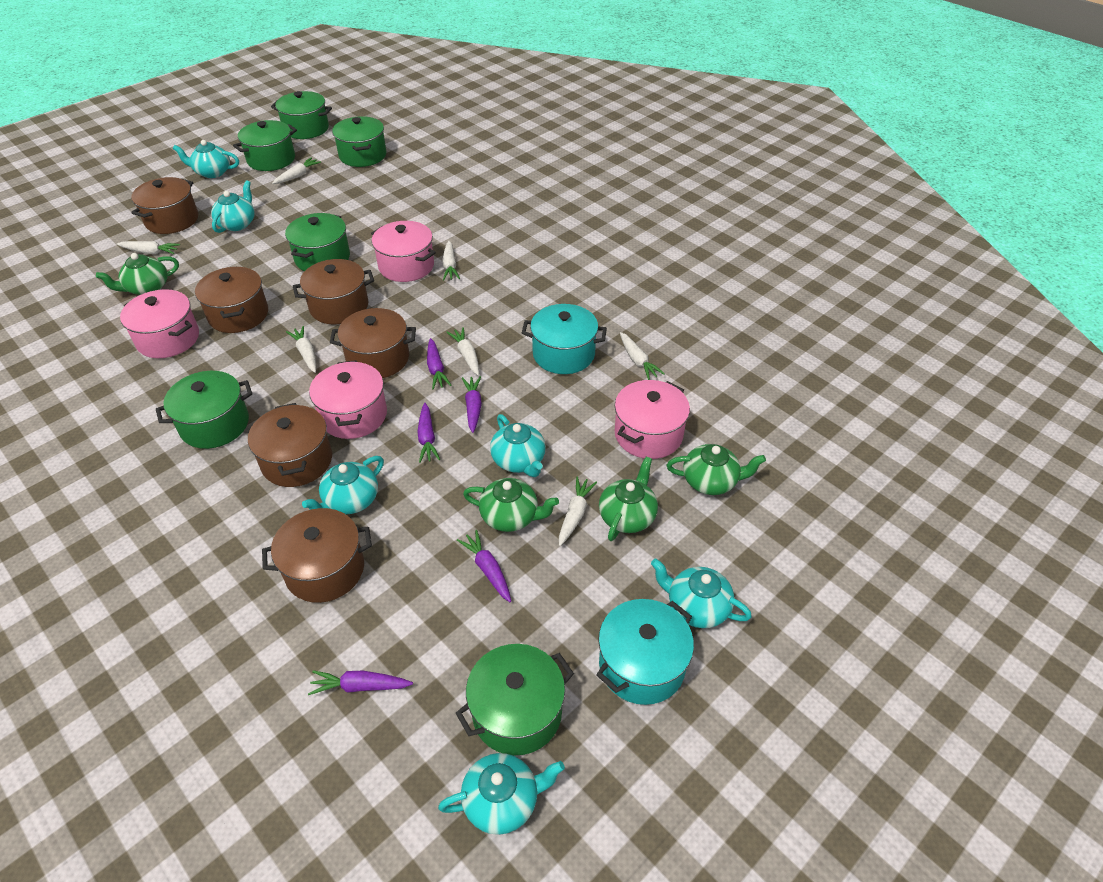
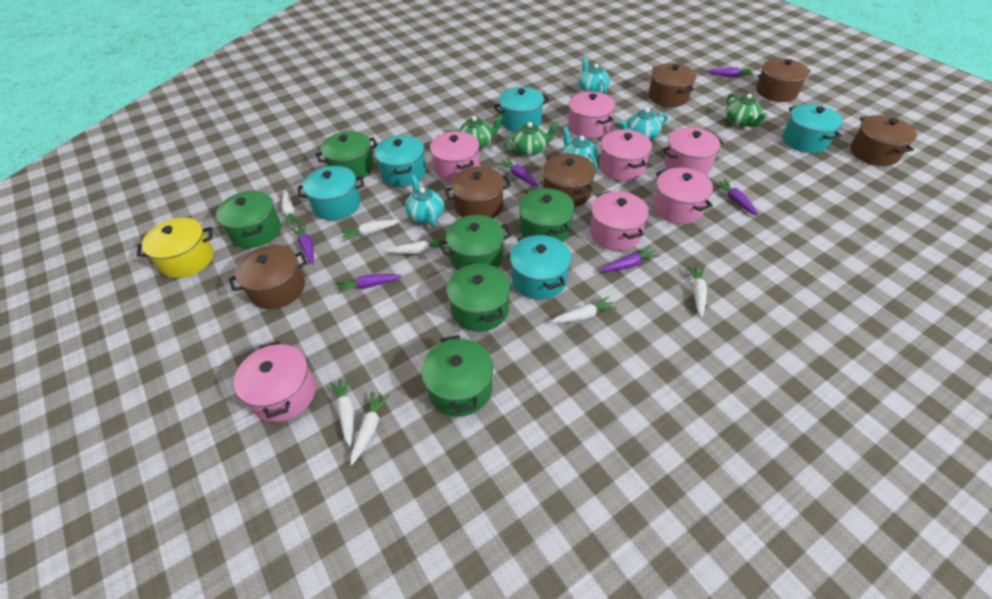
green teapot: 4 -> 3
pink pot: 4 -> 7
purple carrot: 5 -> 6
turquoise pot: 2 -> 5
turquoise teapot: 6 -> 4
yellow pot: 0 -> 1

